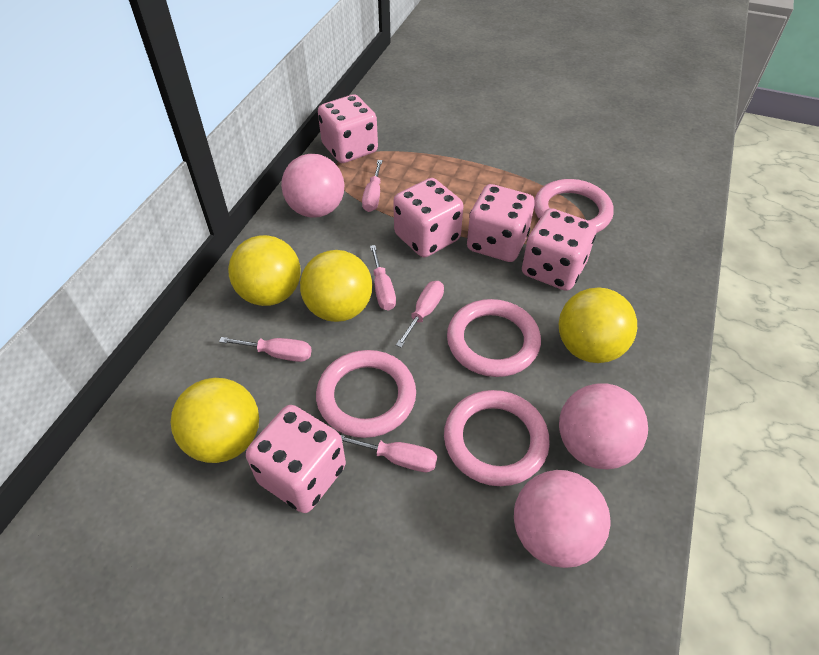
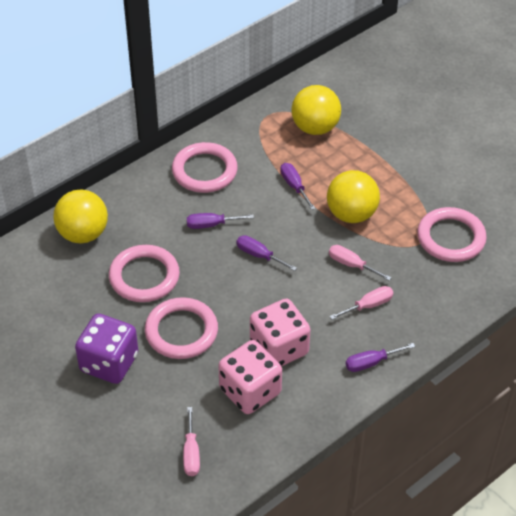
pink ball: 3 -> 0
pink dice: 5 -> 2
pink screwdriver: 5 -> 3
purple dice: 0 -> 1
purple screwdriver: 0 -> 4
yellow ball: 4 -> 3

